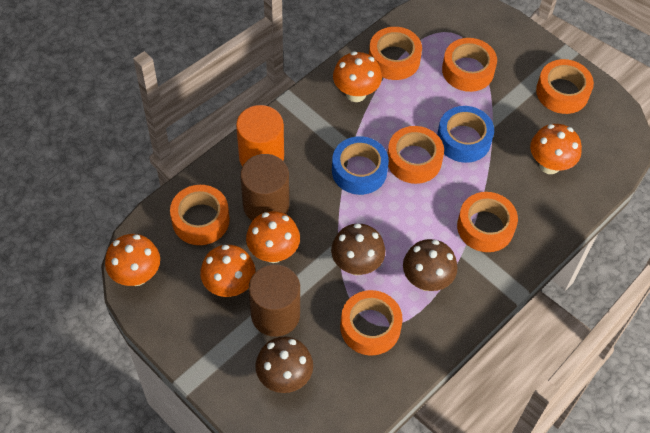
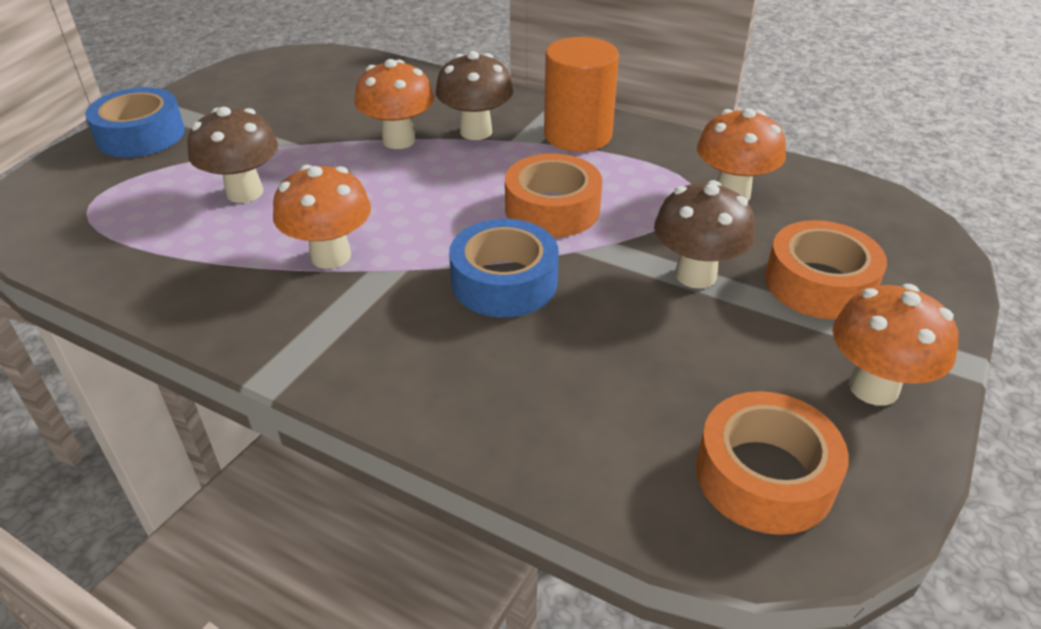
brown cylinder: 2 -> 0
orange mushroom: 5 -> 4
orange tape: 7 -> 3

